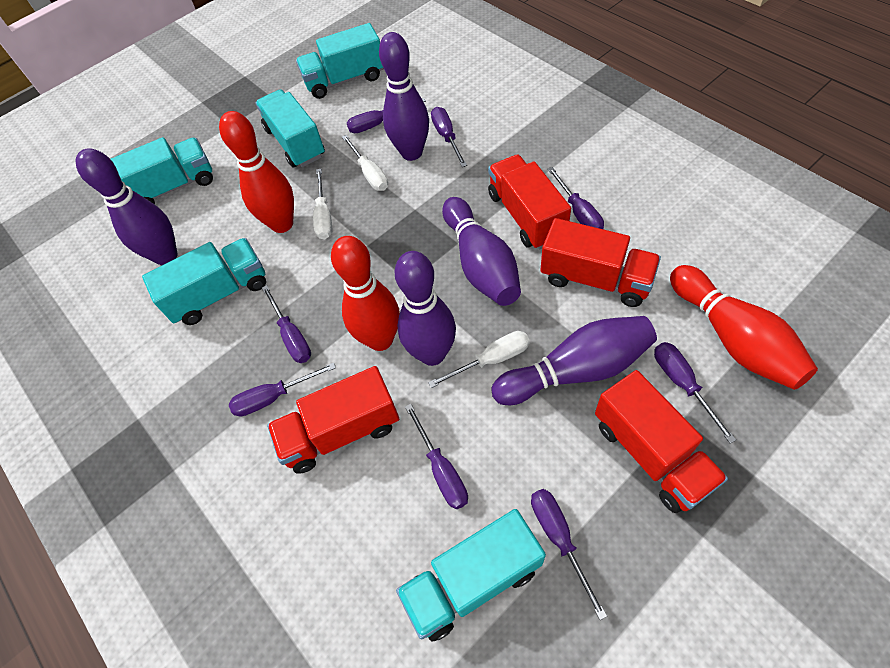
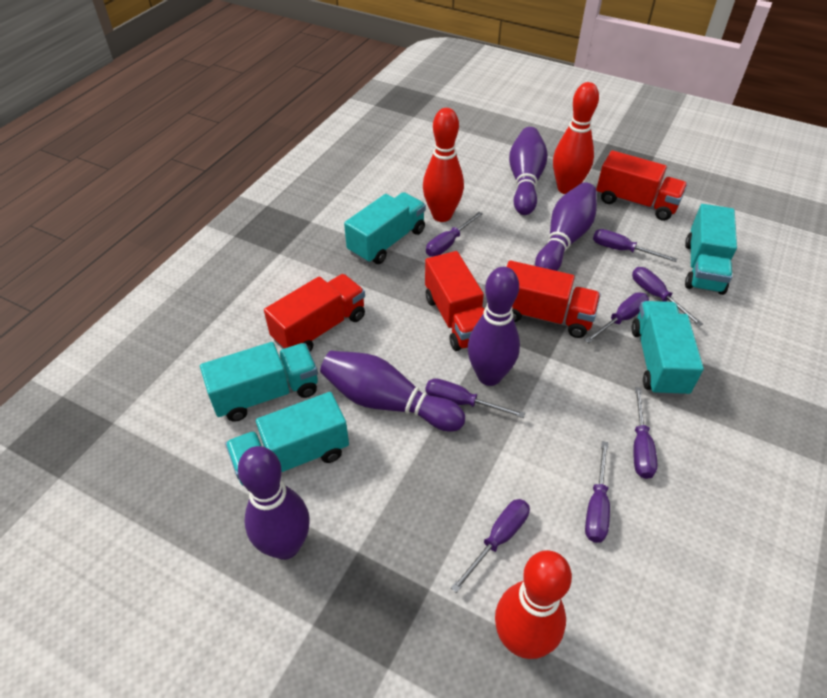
white screwdriver: 3 -> 0

